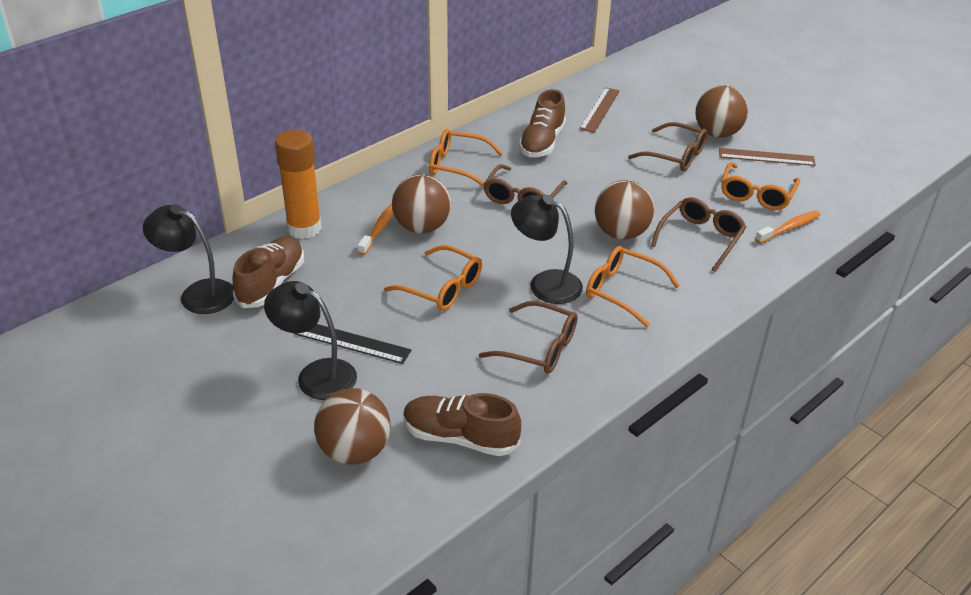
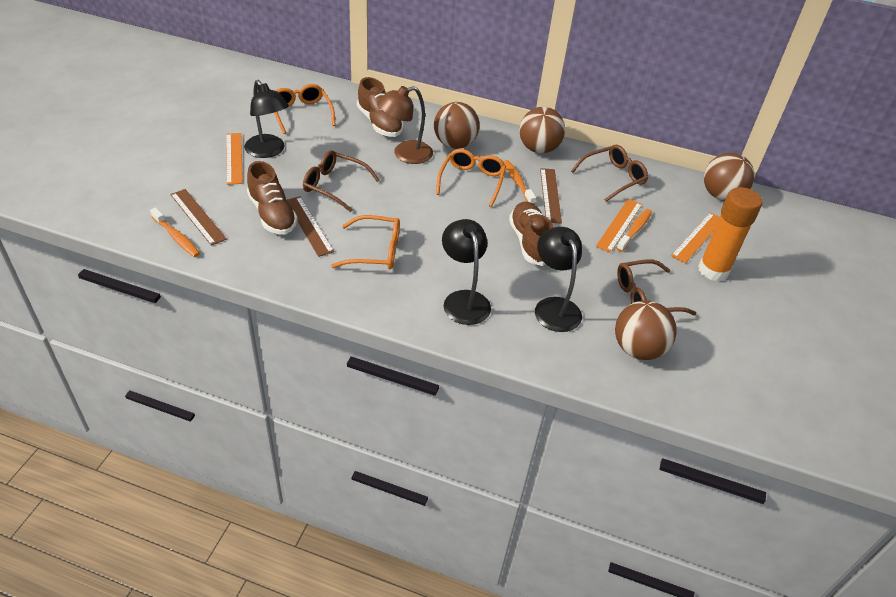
black ruler: 1 -> 0
brown glasses: 4 -> 3
brown lamp: 0 -> 1
brown ruler: 2 -> 3
orange glasses: 4 -> 3
orange ruler: 0 -> 3
orange toothbrush: 2 -> 3

